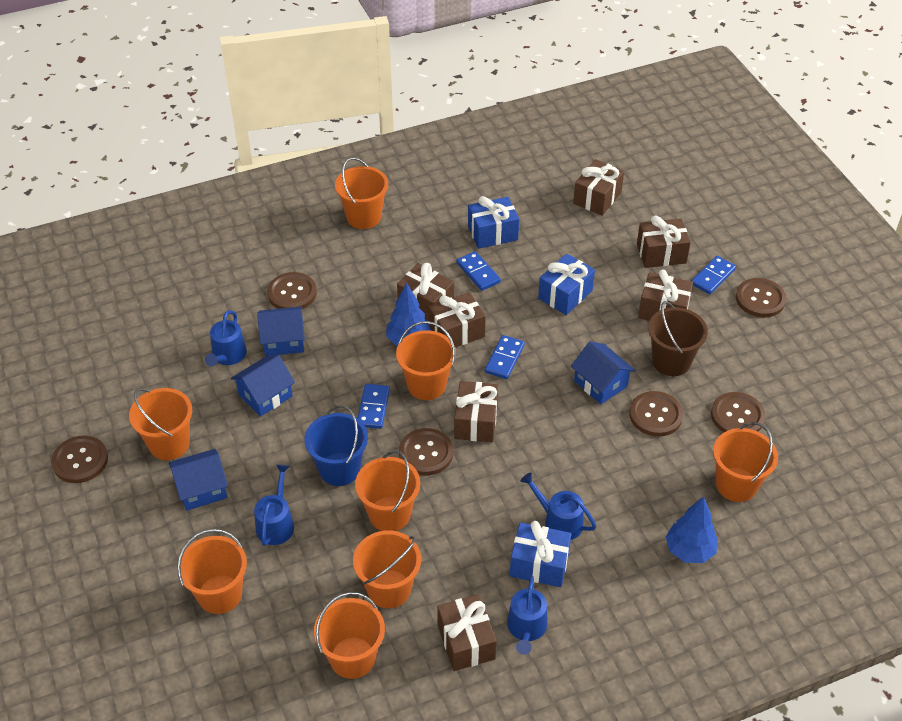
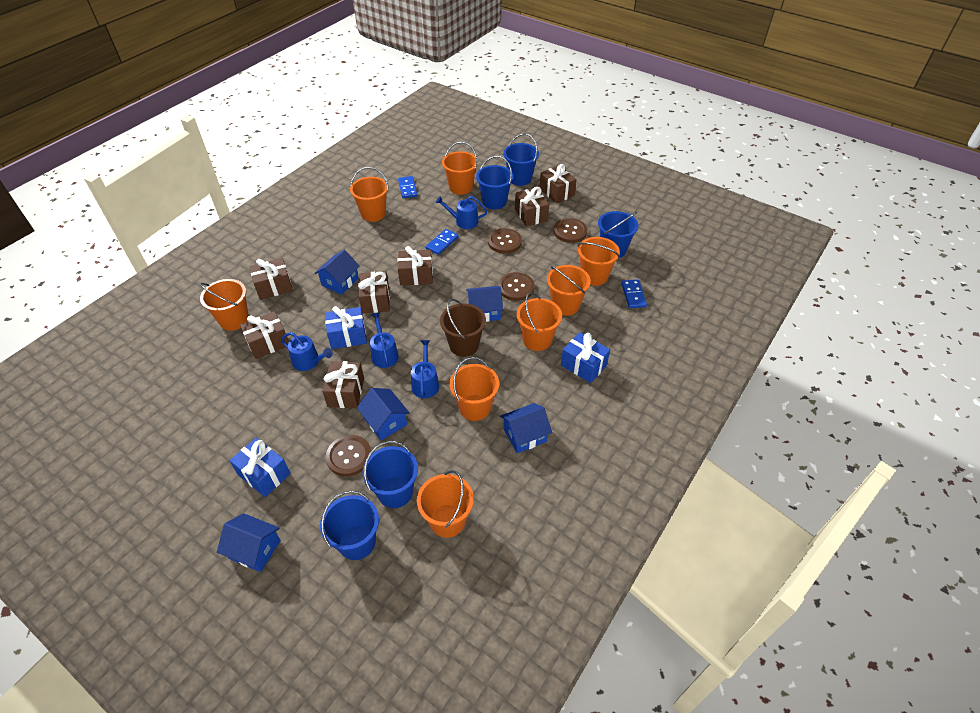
blue bucket: 1 -> 5
blue domino: 4 -> 3
blue house: 4 -> 5
blue tree: 2 -> 0
brown button: 6 -> 4

